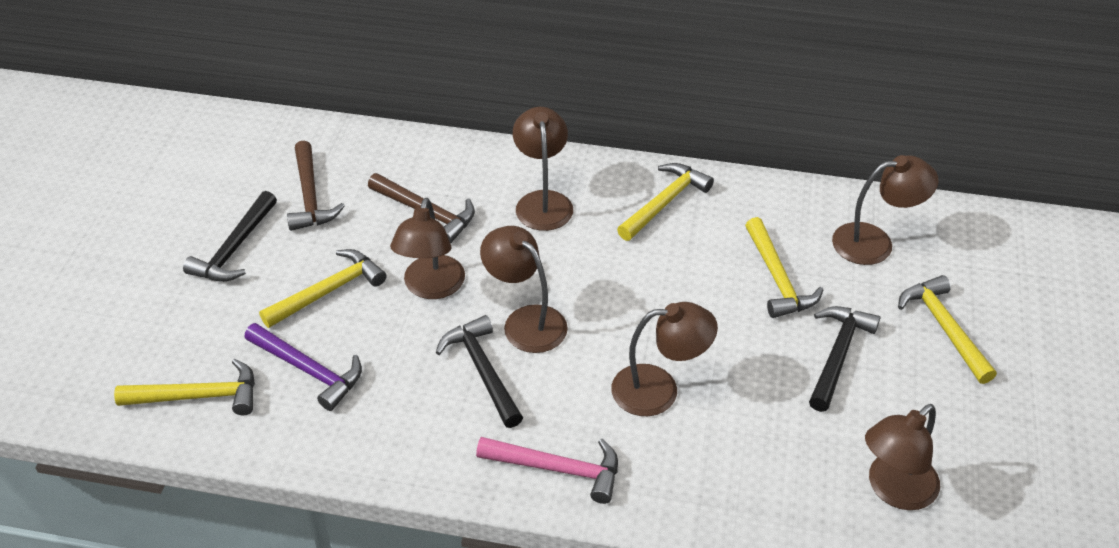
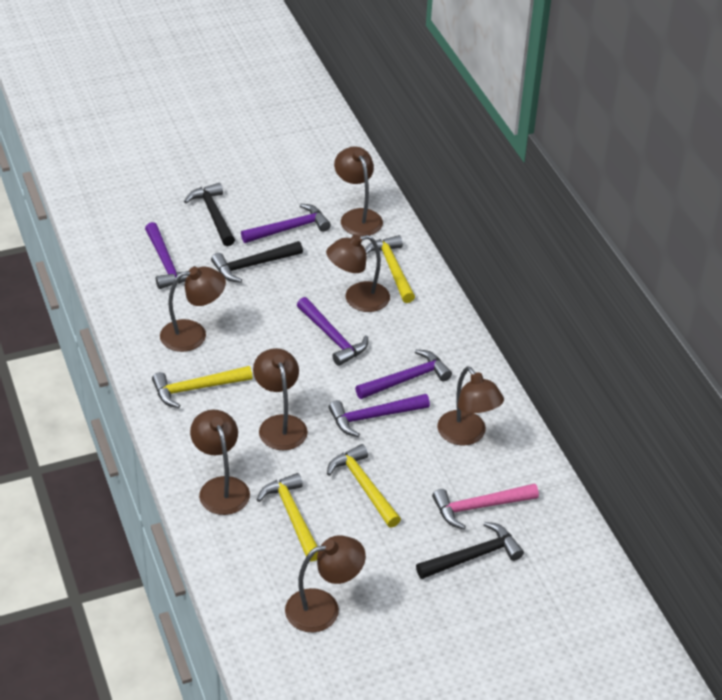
brown hammer: 2 -> 0
brown lamp: 6 -> 7
purple hammer: 1 -> 5
yellow hammer: 5 -> 4

